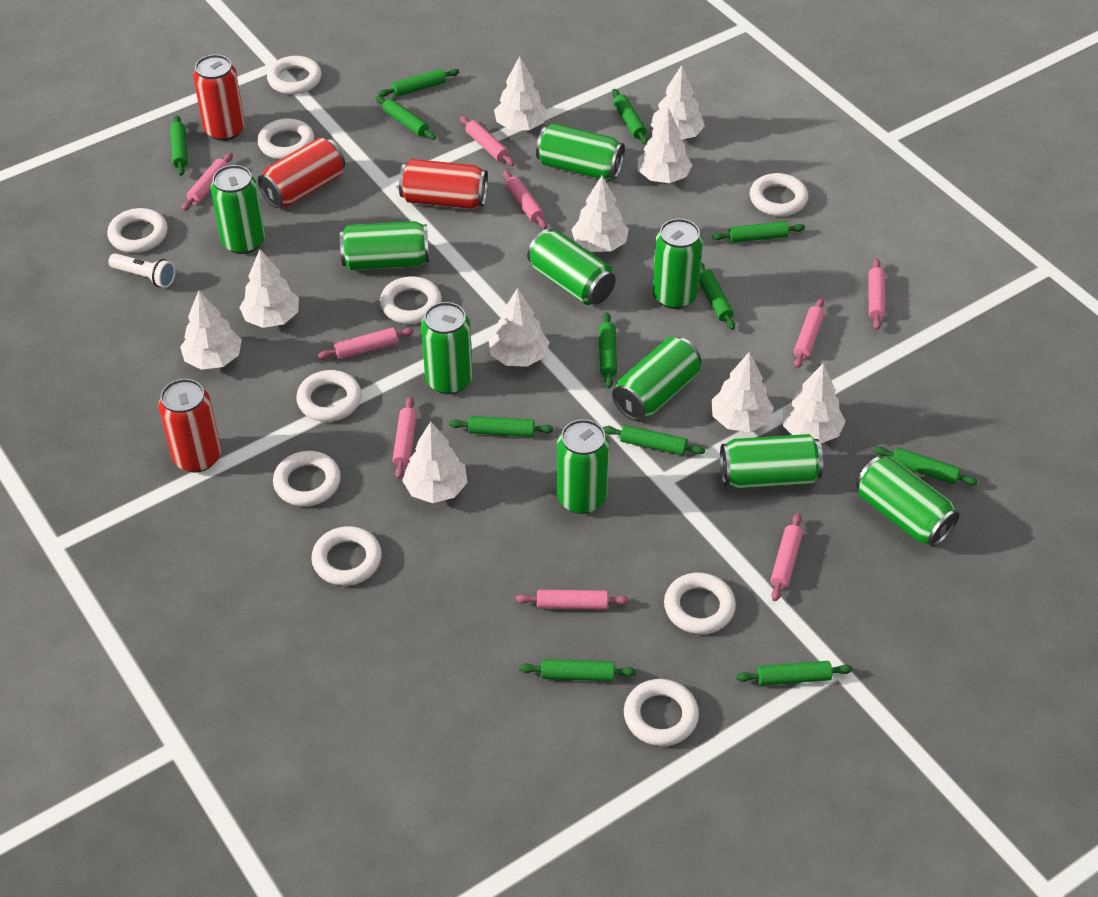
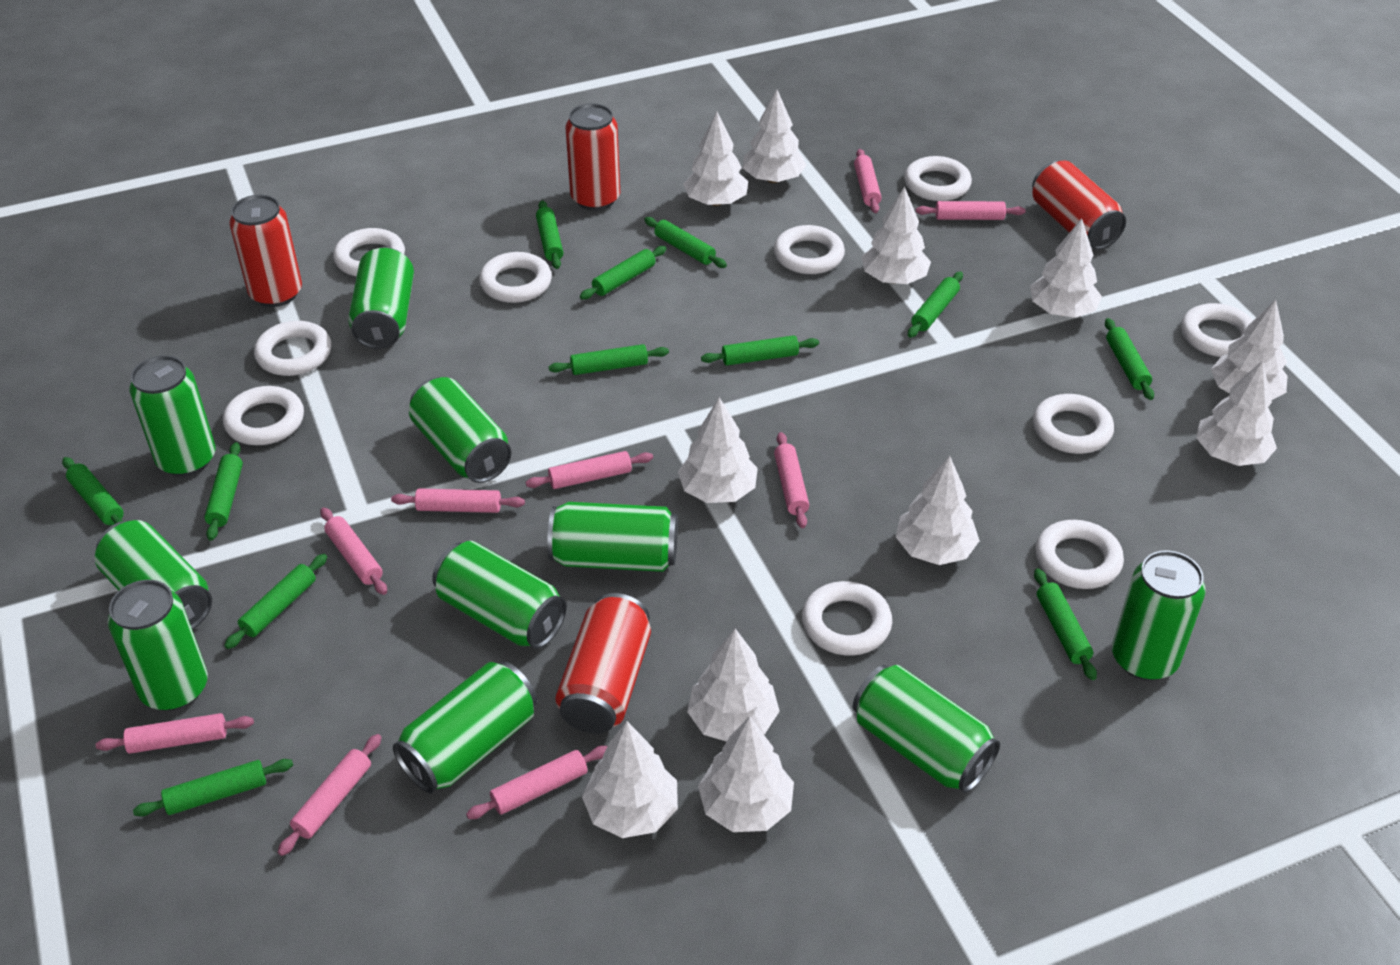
white flashlight: 1 -> 0
white tree: 10 -> 11

